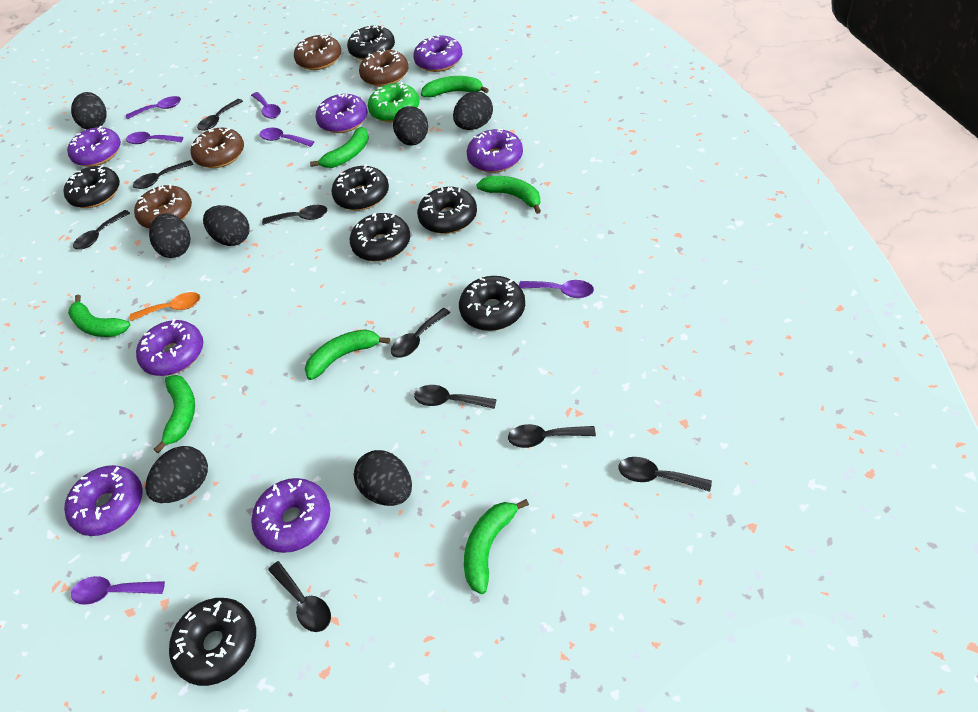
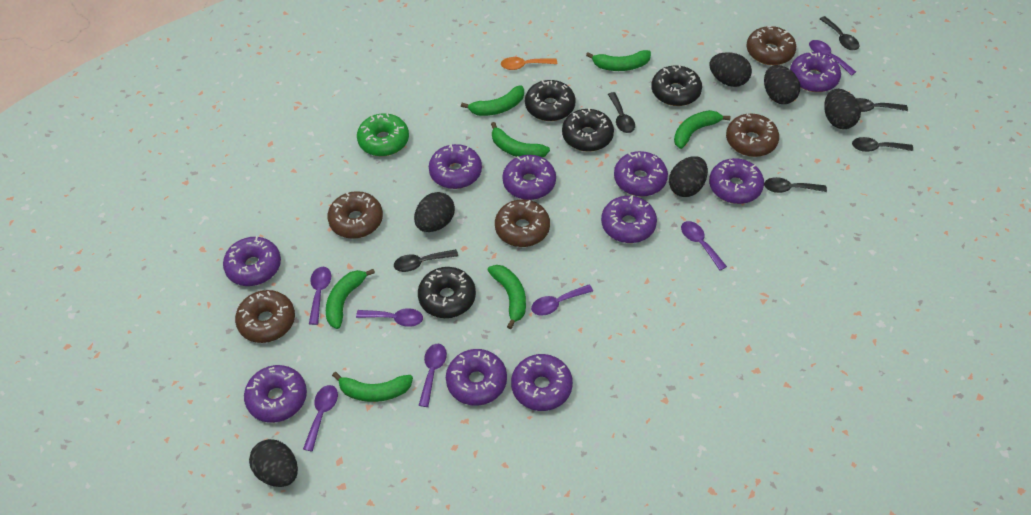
black donut: 7 -> 4
black egg: 7 -> 6
black spoon: 9 -> 6
brown donut: 4 -> 5
purple donut: 7 -> 10
purple spoon: 6 -> 7

